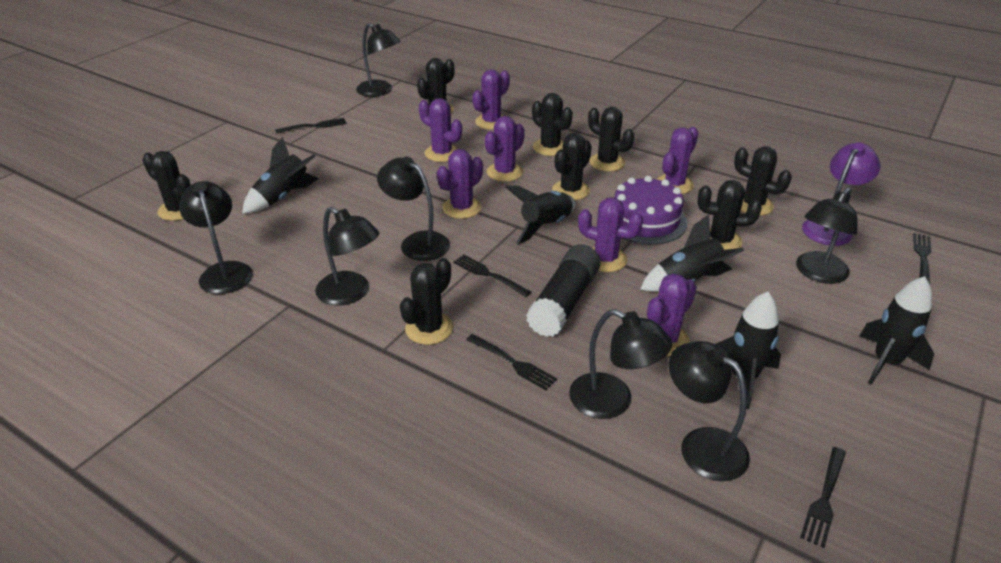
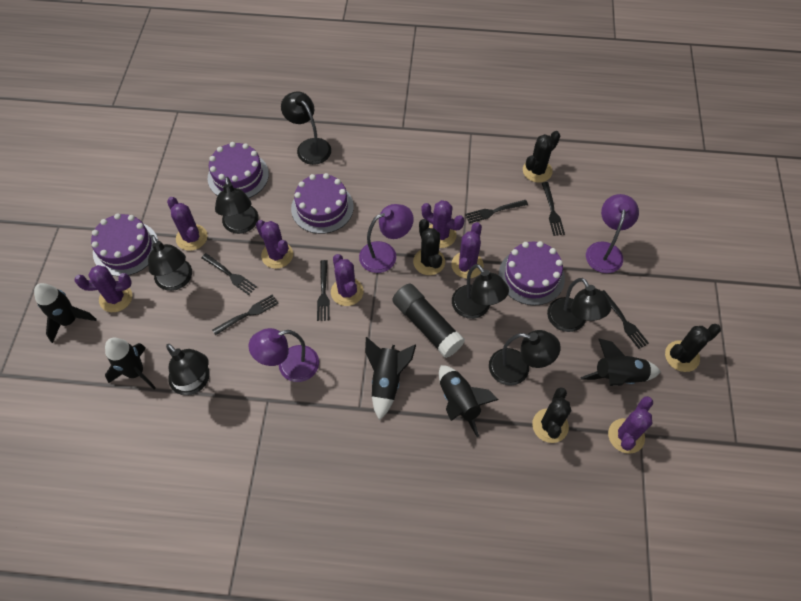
black cactus: 8 -> 4
black fork: 5 -> 6
purple cake: 1 -> 4
purple lamp: 1 -> 3

